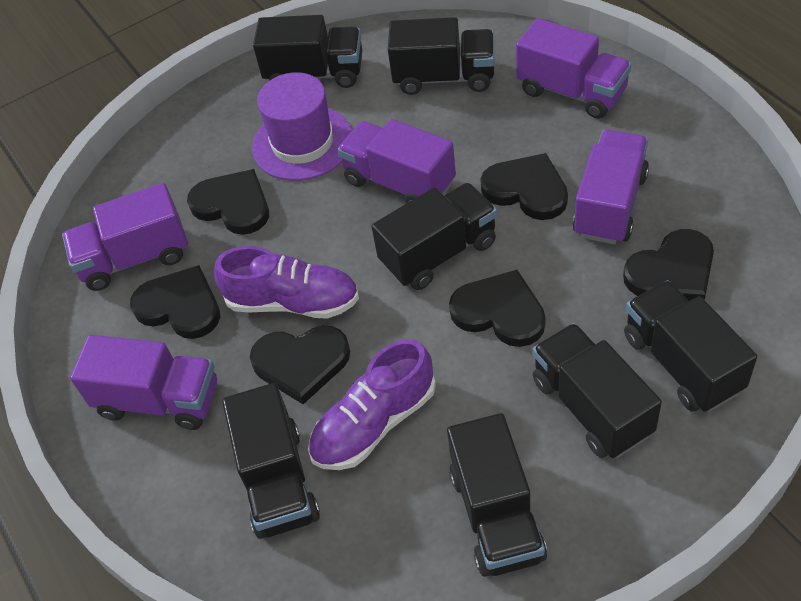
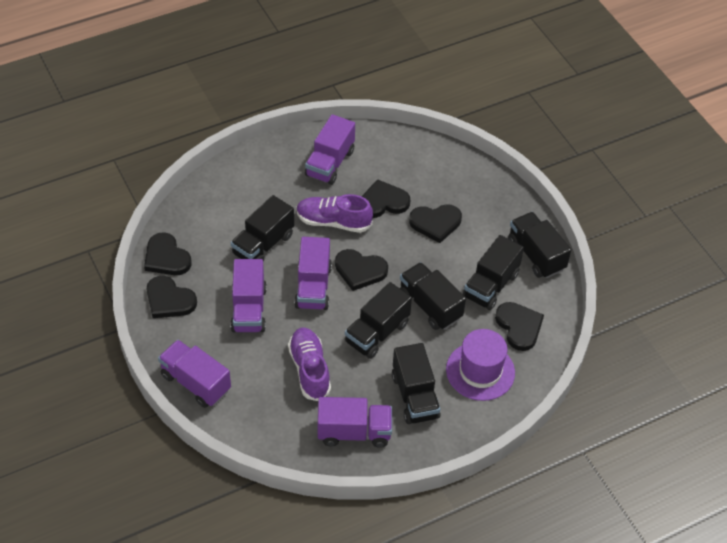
black truck: 7 -> 6

